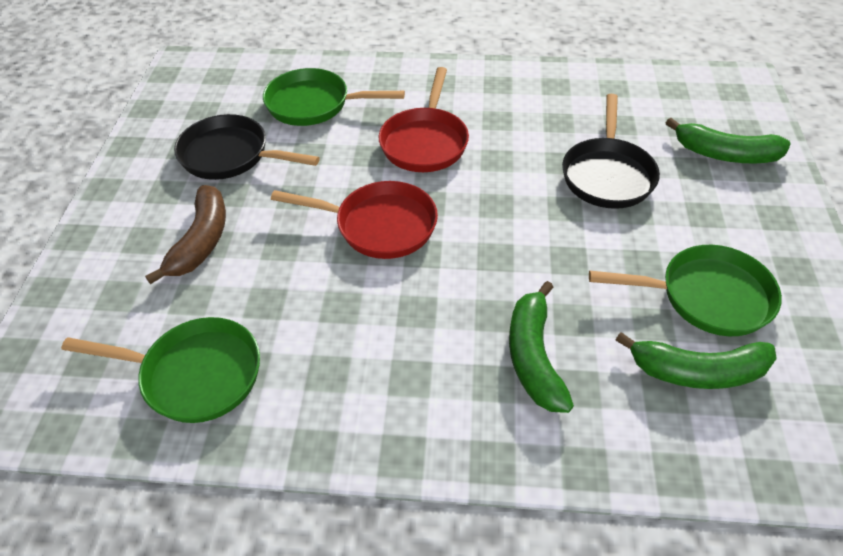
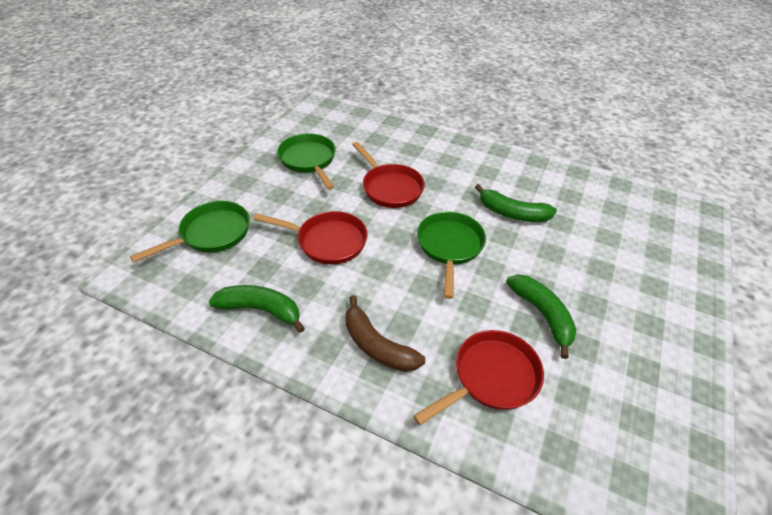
black pan: 2 -> 0
red pan: 2 -> 3

